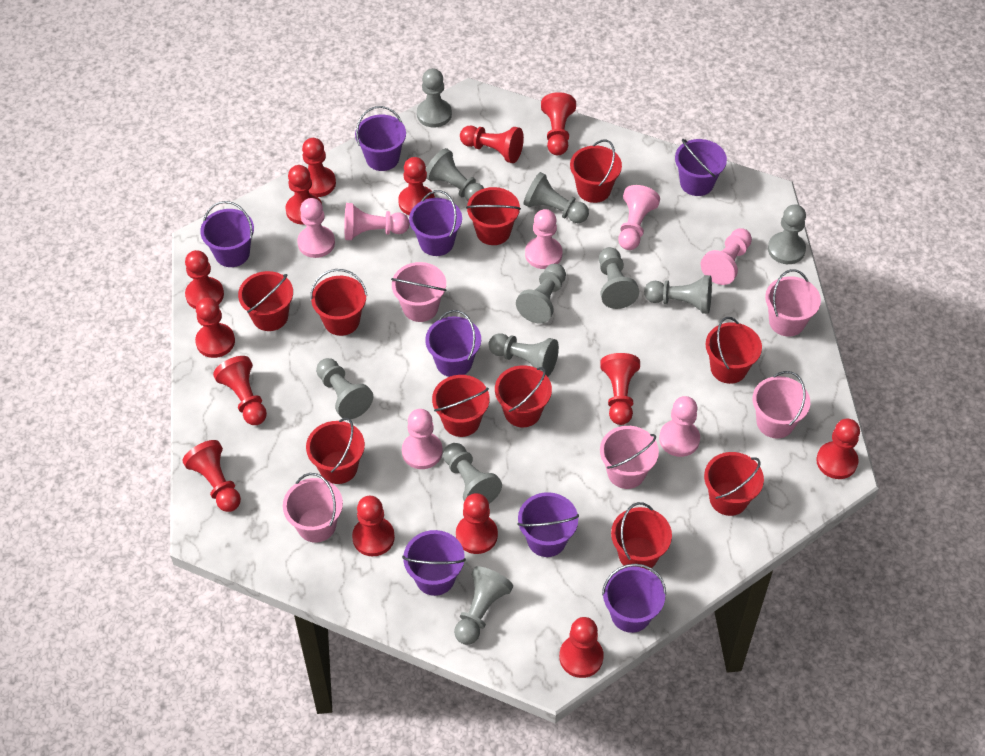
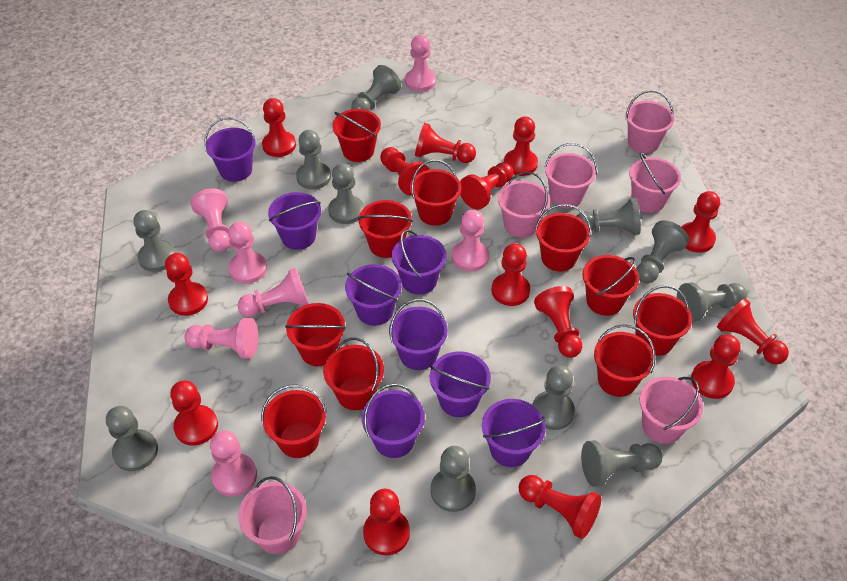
pink bucket: 5 -> 6

